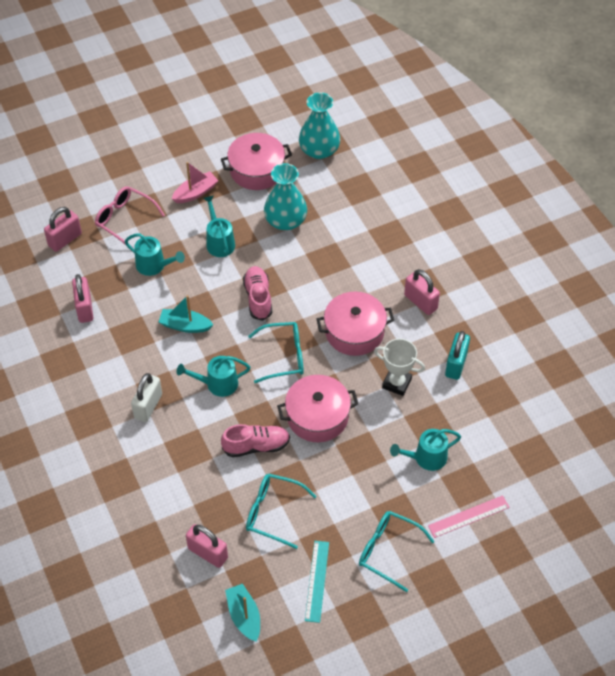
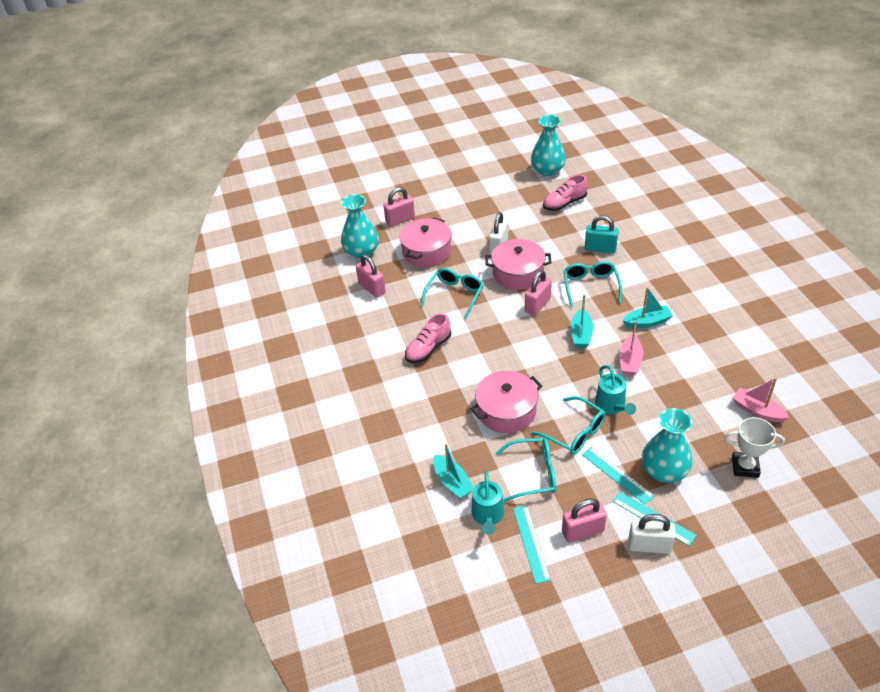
pink boat: 1 -> 2
pink glasses: 1 -> 0
pink ruler: 1 -> 0
turquoise boat: 2 -> 3
turquoise glasses: 3 -> 4
turquoise ruler: 1 -> 3
turquoise vase: 2 -> 3
turquoise watering can: 4 -> 2
white padlock: 1 -> 2

